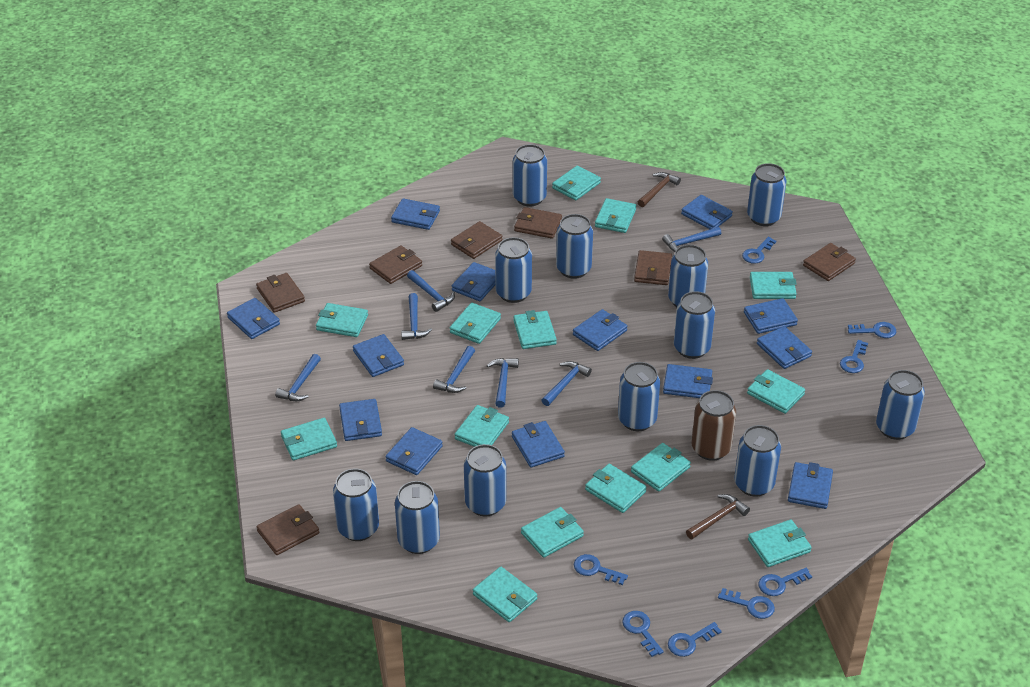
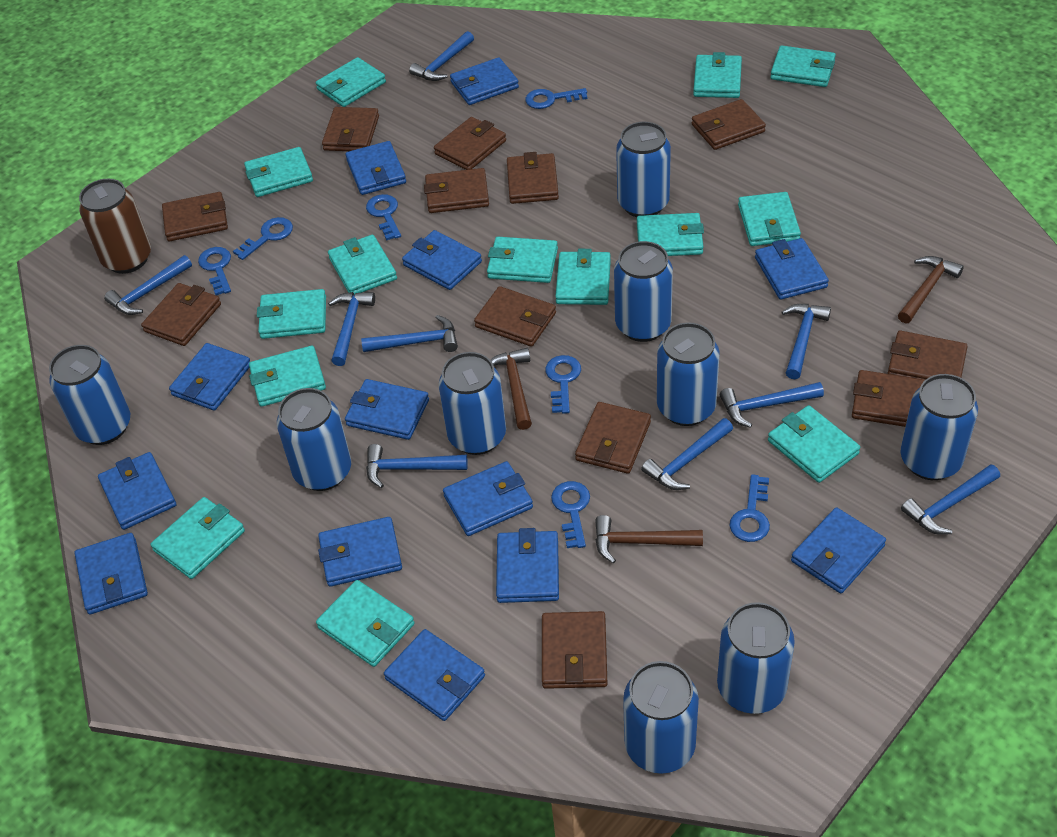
blue can: 12 -> 9
blue hammer: 7 -> 9
blue key: 8 -> 7
brown hammer: 2 -> 3
brown wallet: 7 -> 12

